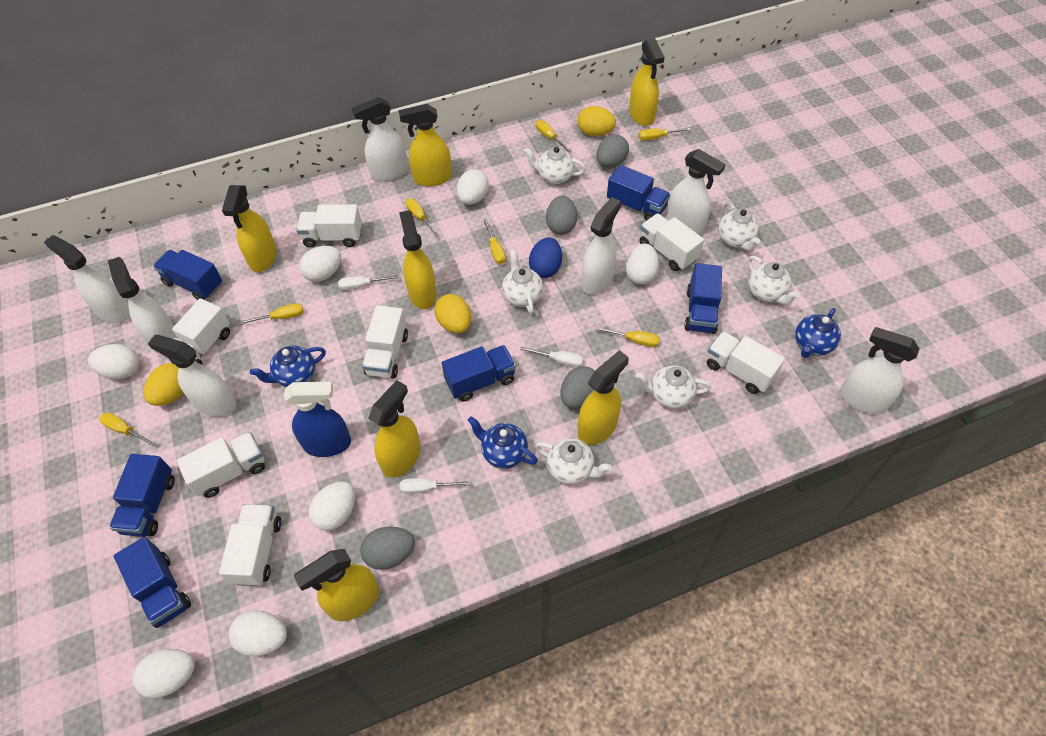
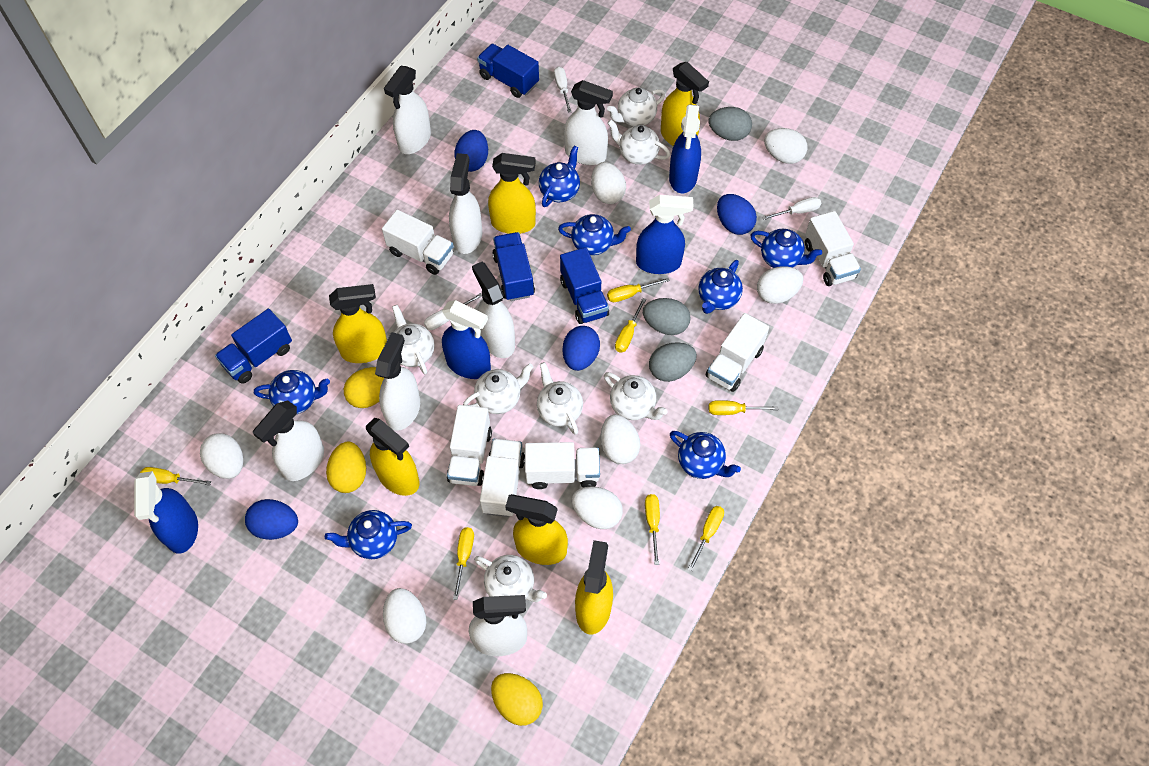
blue egg: 1 -> 4
blue spray bottle: 1 -> 4
blue teapot: 3 -> 7
blue truck: 6 -> 4
grey egg: 4 -> 3
white teapot: 6 -> 7
white truck: 7 -> 6
yellow spray bottle: 7 -> 6

